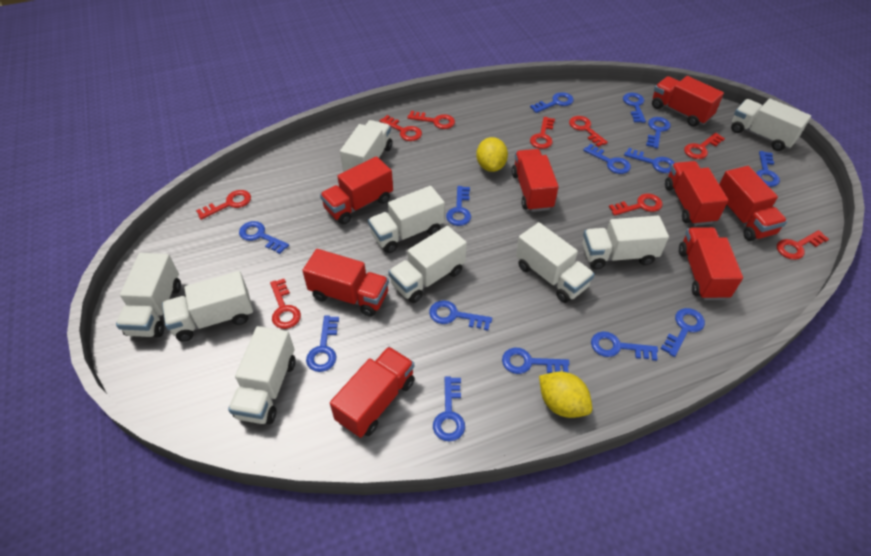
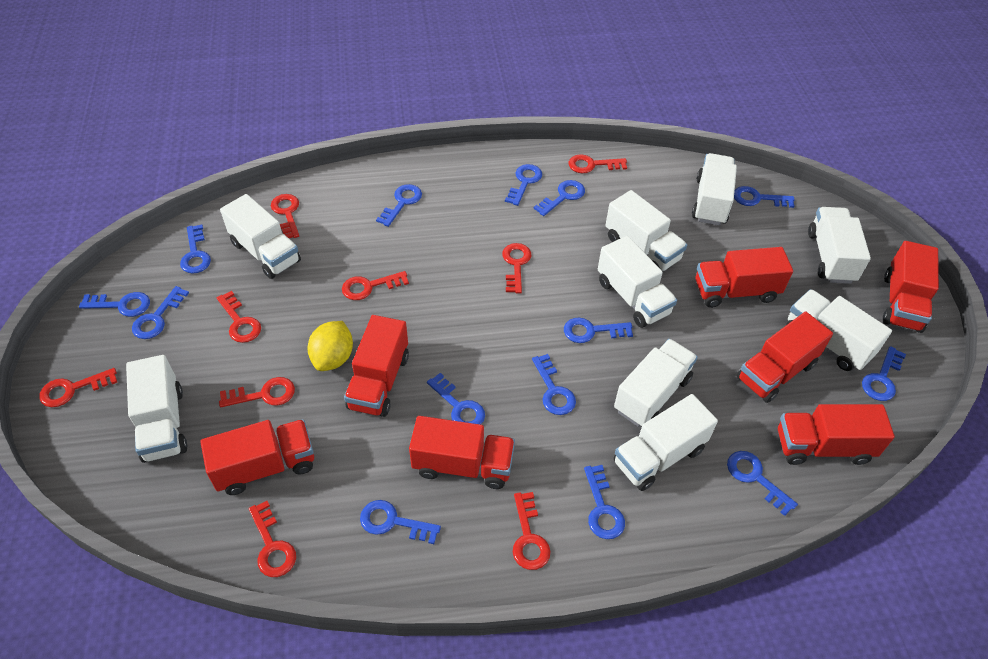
red truck: 8 -> 7
yellow lemon: 2 -> 1

